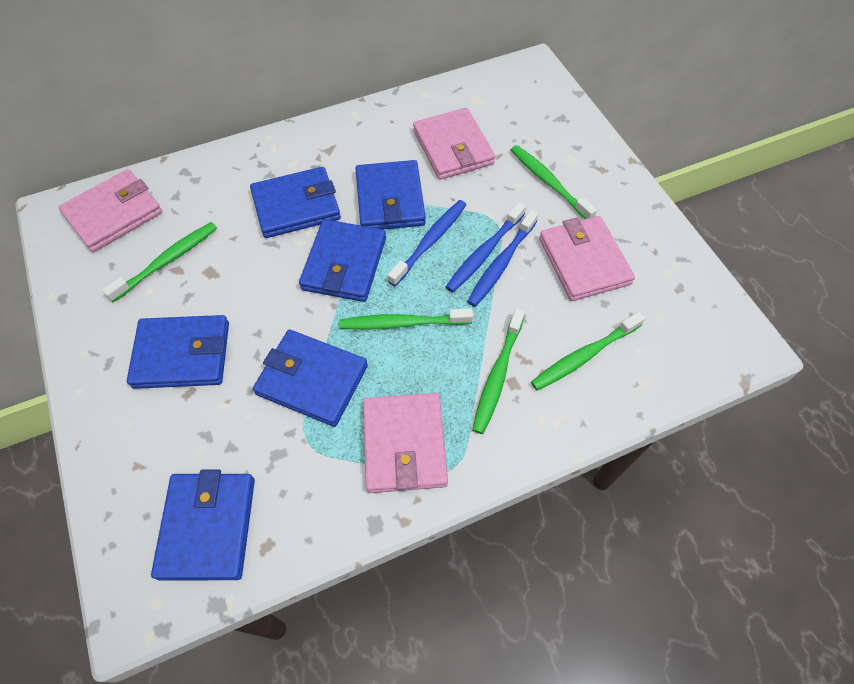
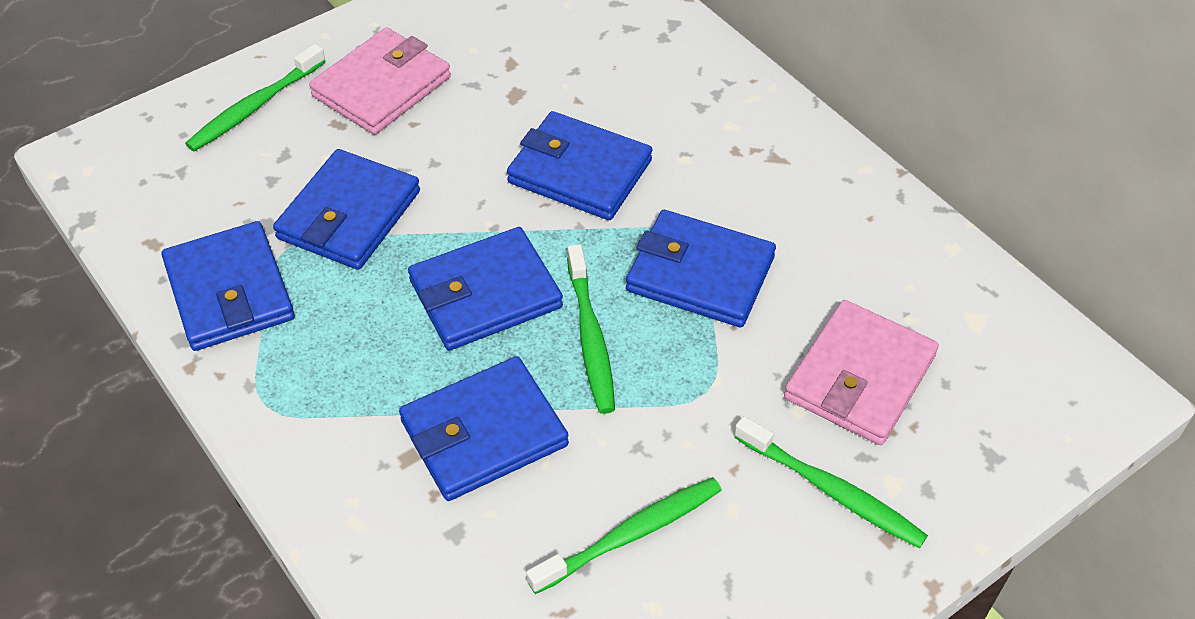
blue toothbrush: 3 -> 0
green toothbrush: 5 -> 4
pink wallet: 4 -> 2

